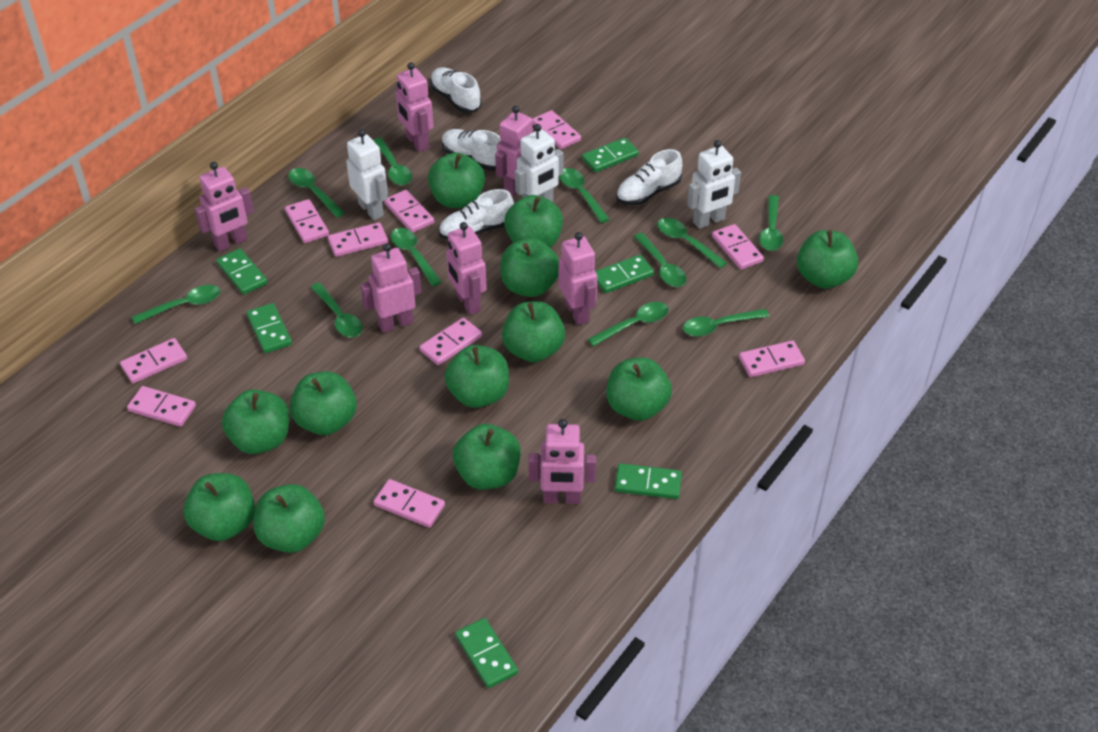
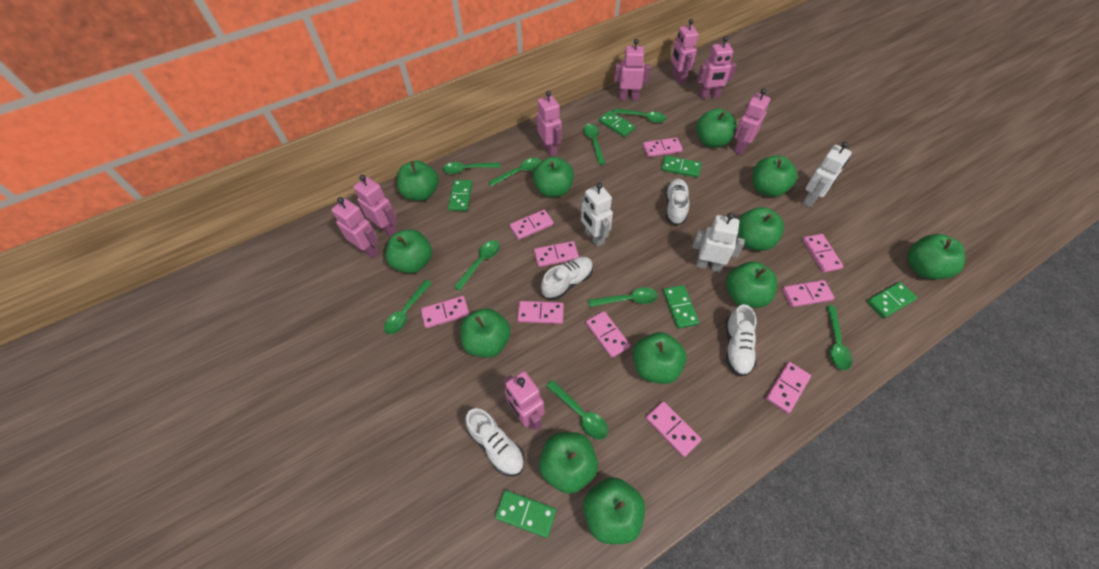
green spoon: 11 -> 9
pink robot: 7 -> 8

